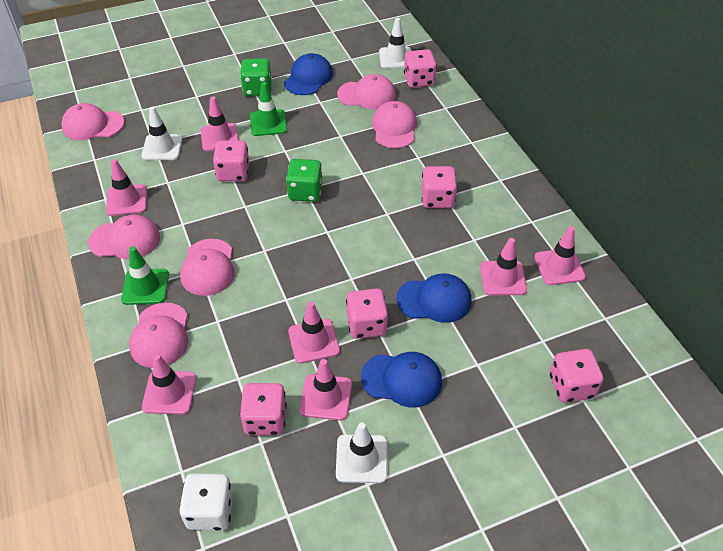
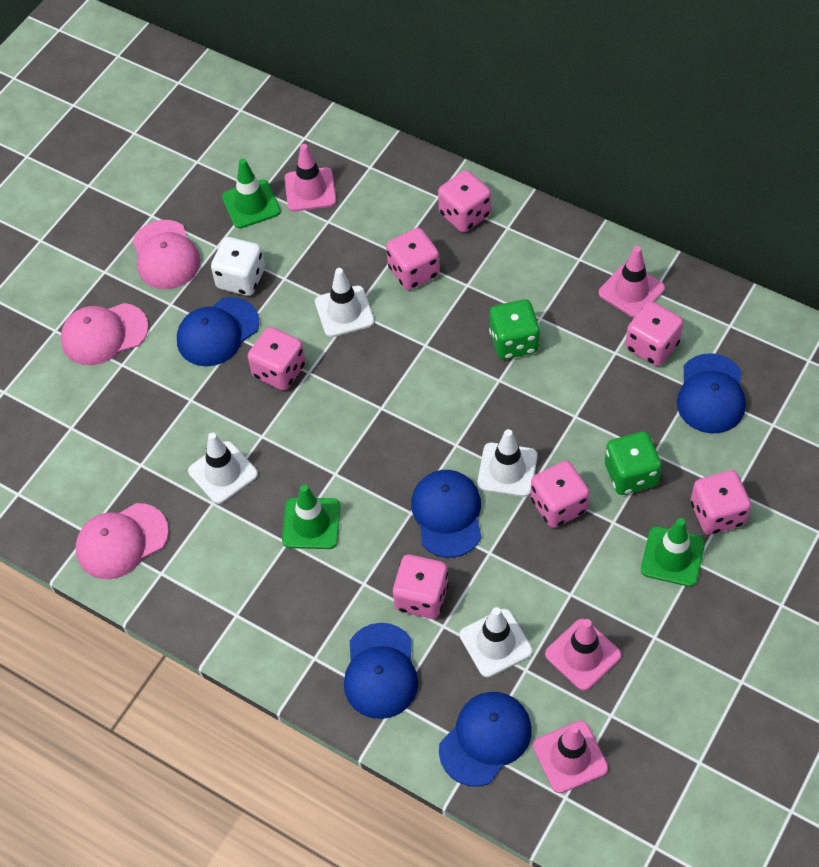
blue cap: 3 -> 5
green traffic cone: 2 -> 3
pink cap: 6 -> 3
pink dice: 6 -> 7
pink traffic cone: 7 -> 4
white traffic cone: 3 -> 4

